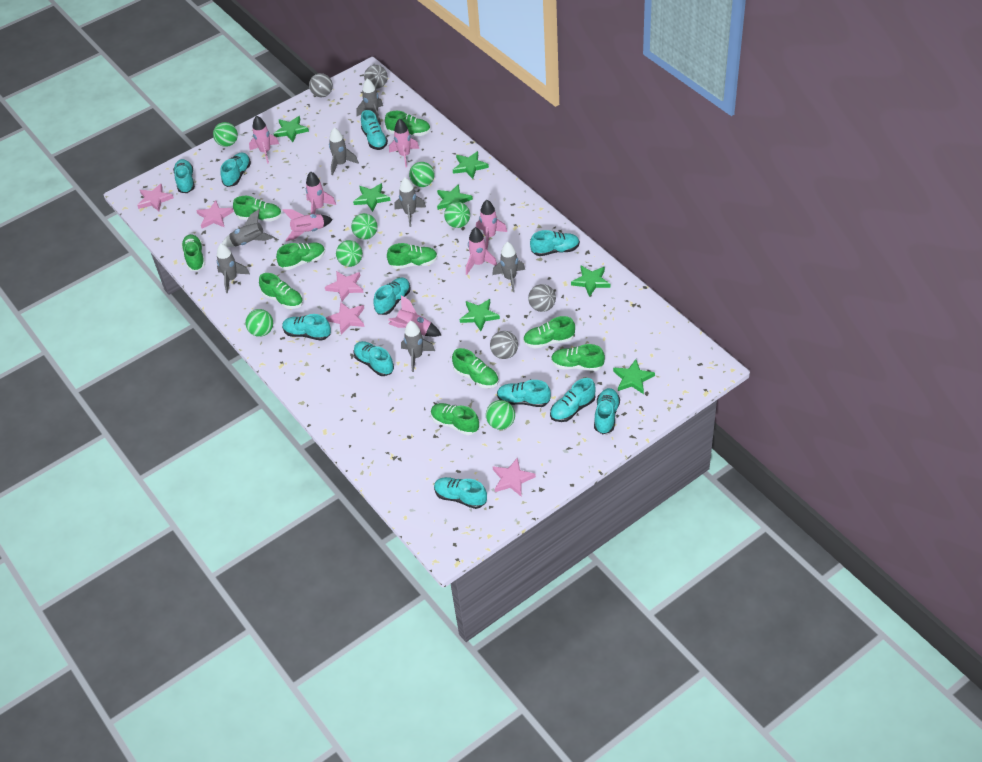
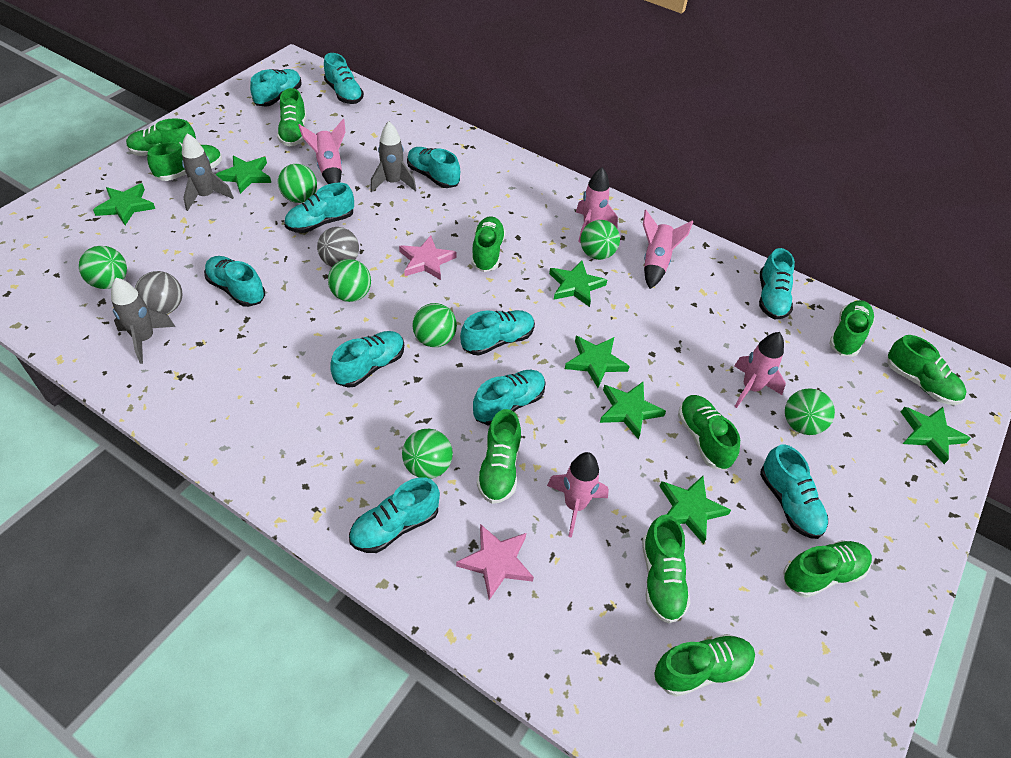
green shoe: 10 -> 11
grey ball: 4 -> 2
grey rocket: 7 -> 3
pink rocket: 7 -> 5
pink star: 5 -> 2

